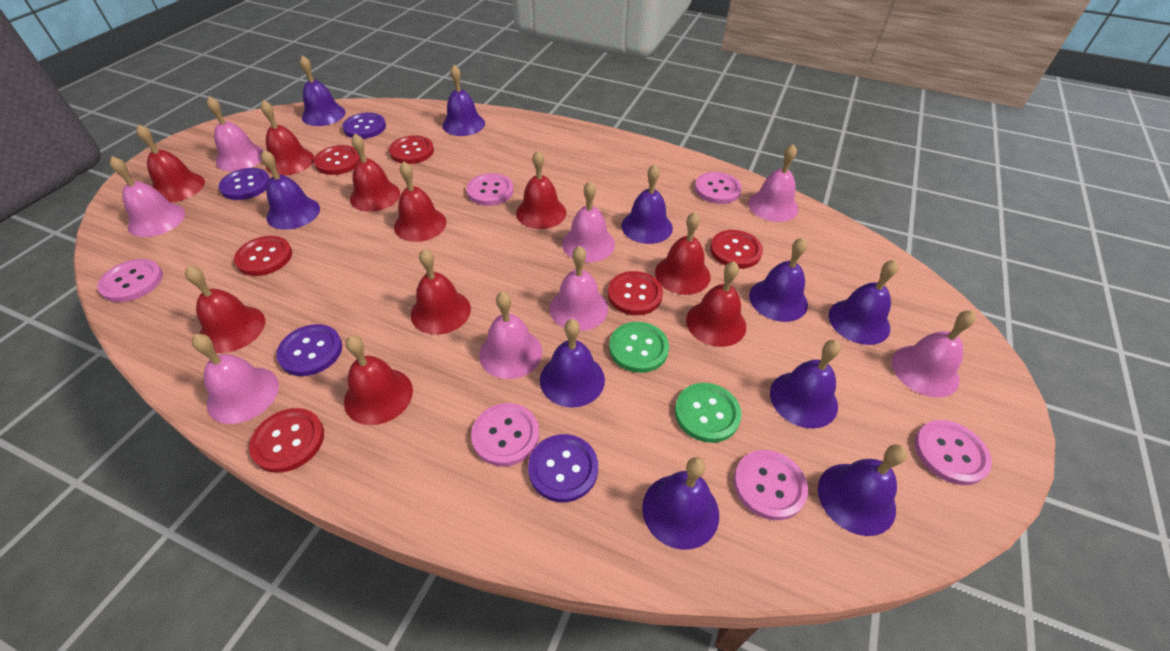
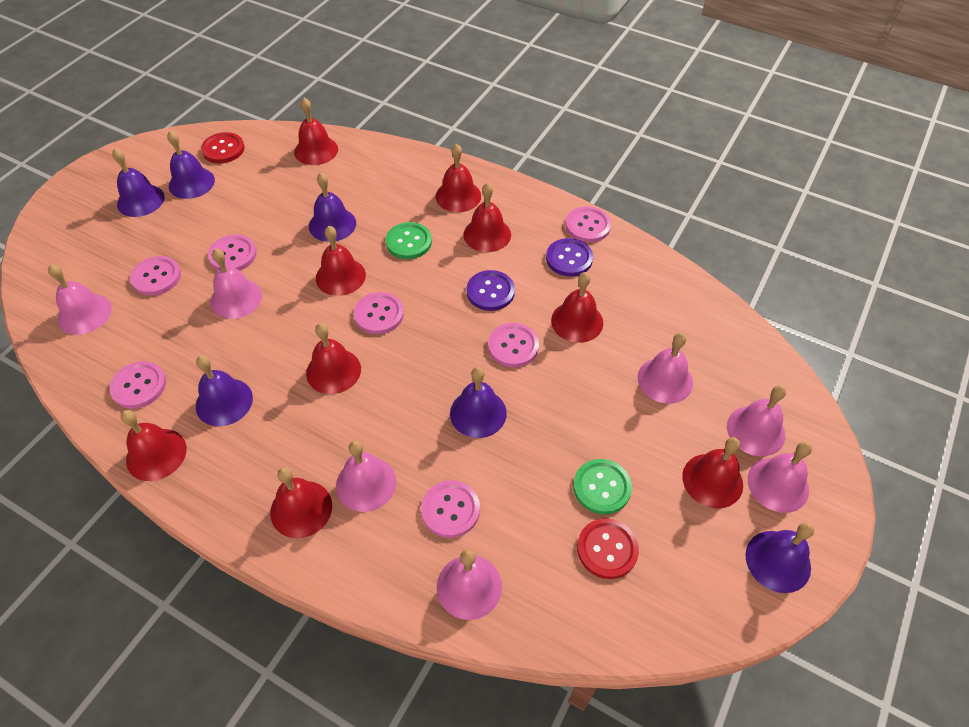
pink bell: 8 -> 7
pink button: 6 -> 7
purple bell: 10 -> 6
purple button: 4 -> 2
red bell: 10 -> 9
red button: 6 -> 2

